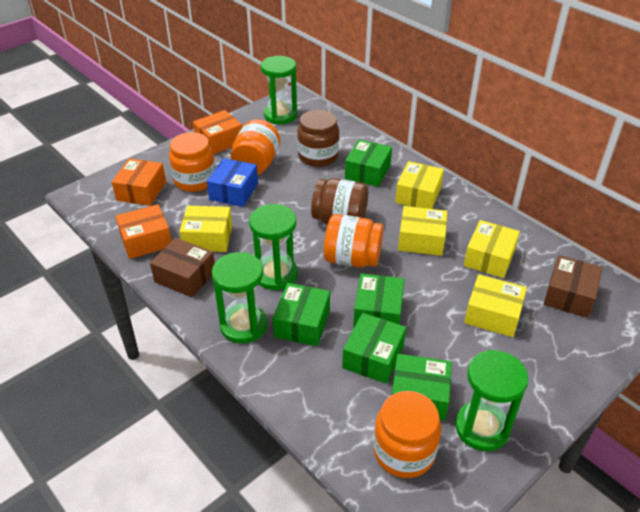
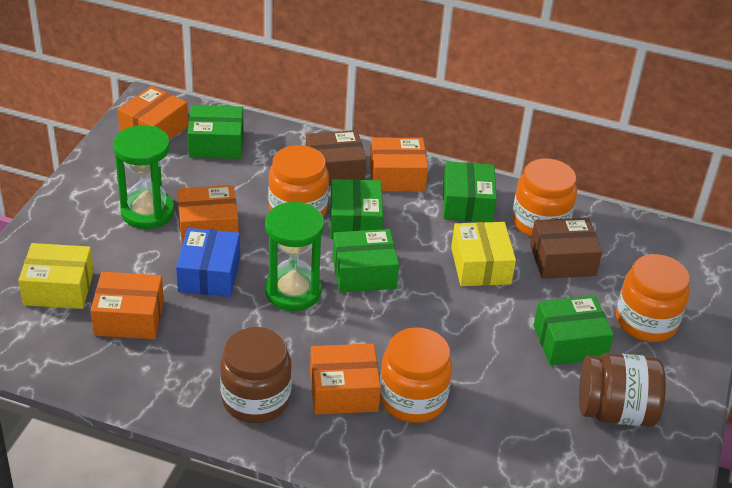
green hourglass: 4 -> 2
orange box: 3 -> 5
yellow box: 5 -> 2

